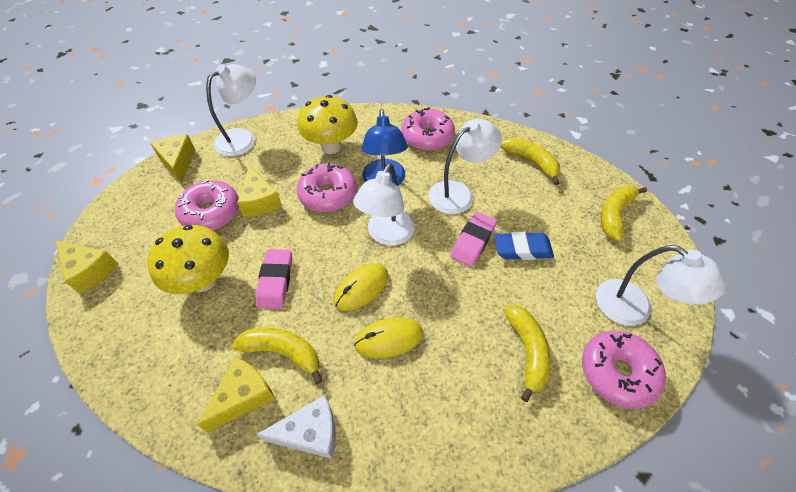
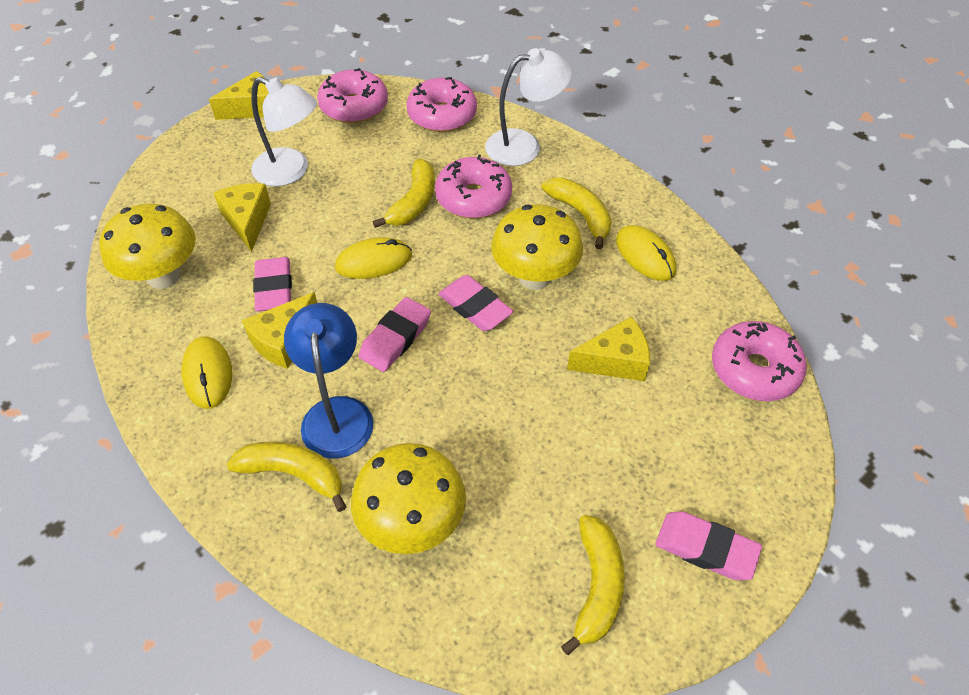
blue eraser: 1 -> 0
pink eraser: 2 -> 4
white cheese: 1 -> 0
white lamp: 4 -> 2
yellow mouse: 2 -> 3
yellow mushroom: 2 -> 3

